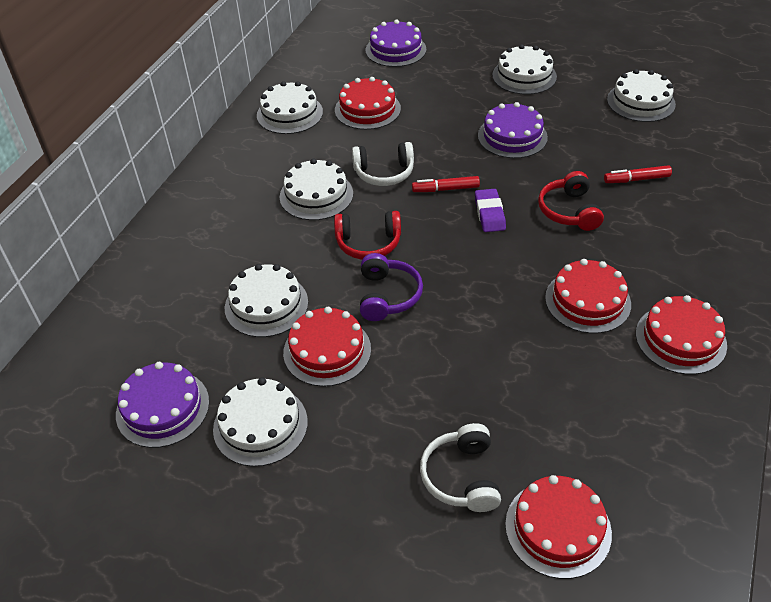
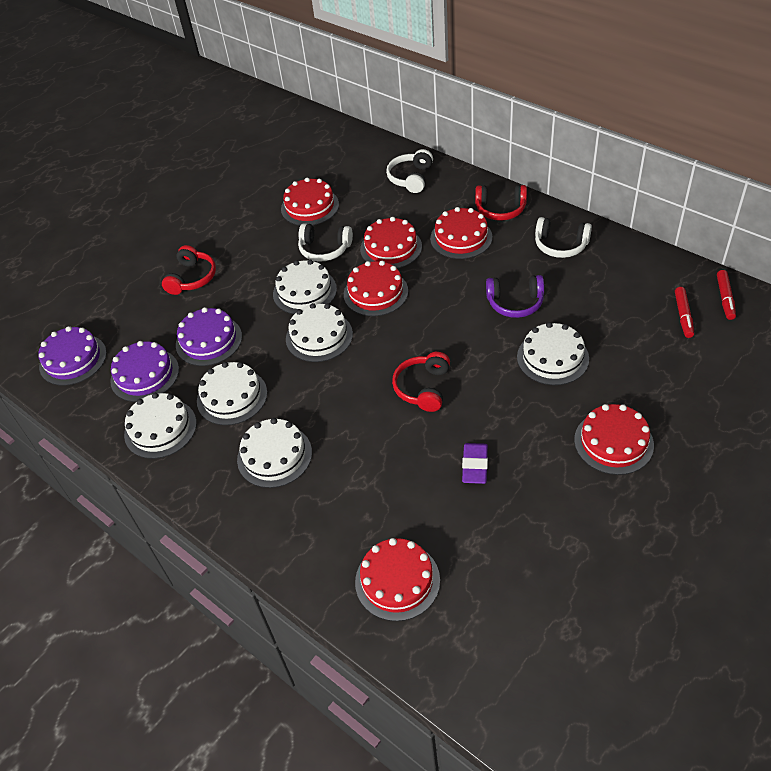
red cake: 5 -> 6
red headphones: 2 -> 3
white headphones: 2 -> 3

